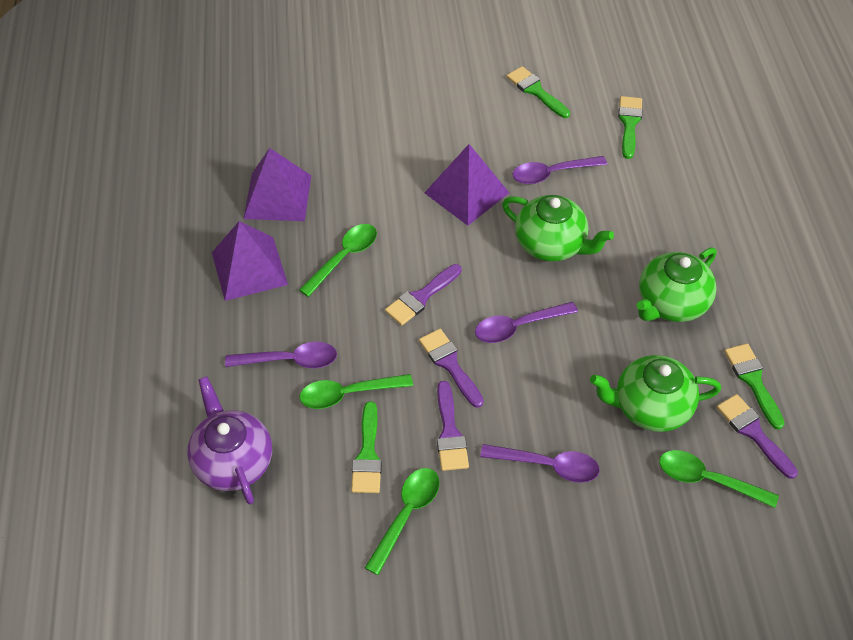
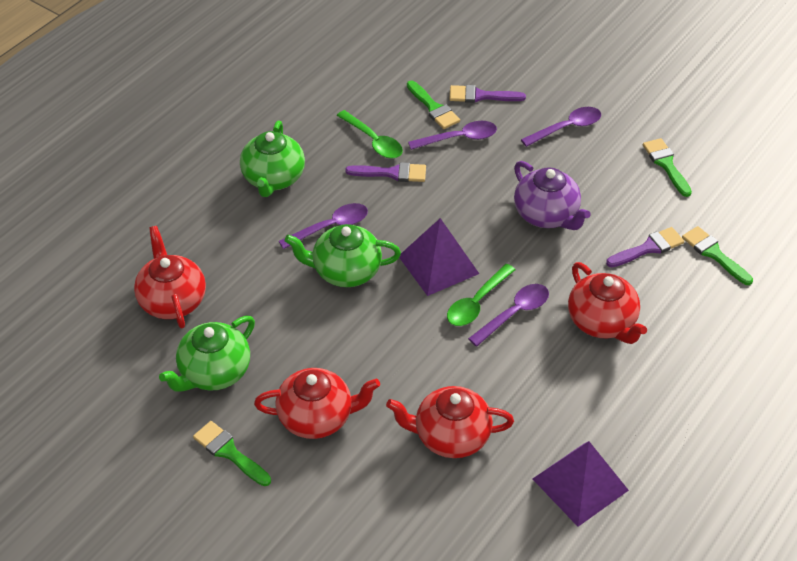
green spoon: 4 -> 2
purple brush: 4 -> 3
purple pyramid: 3 -> 2
red teapot: 0 -> 4

